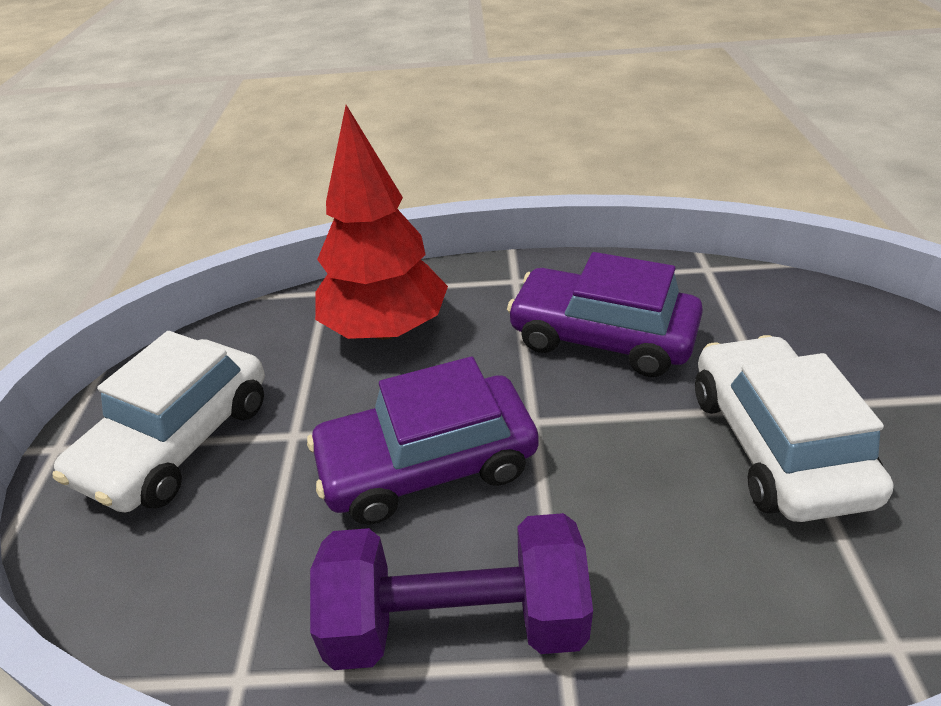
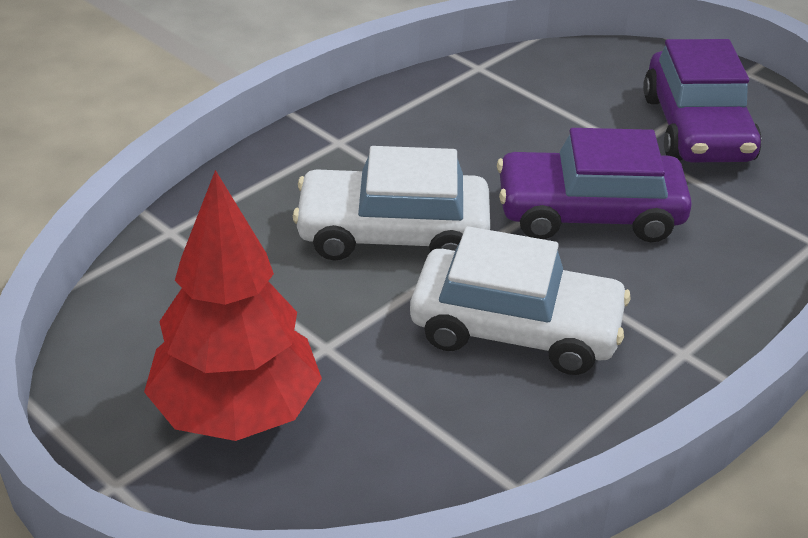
purple dumbbell: 1 -> 0

